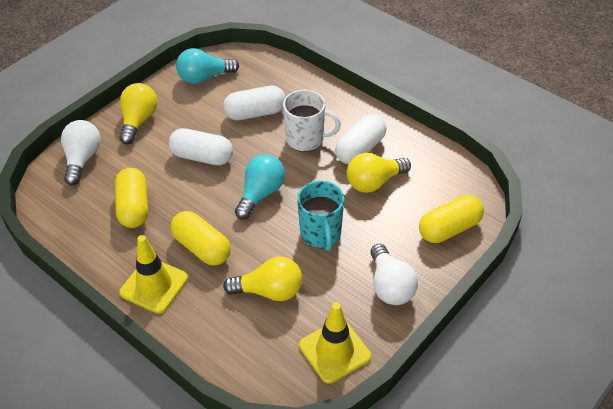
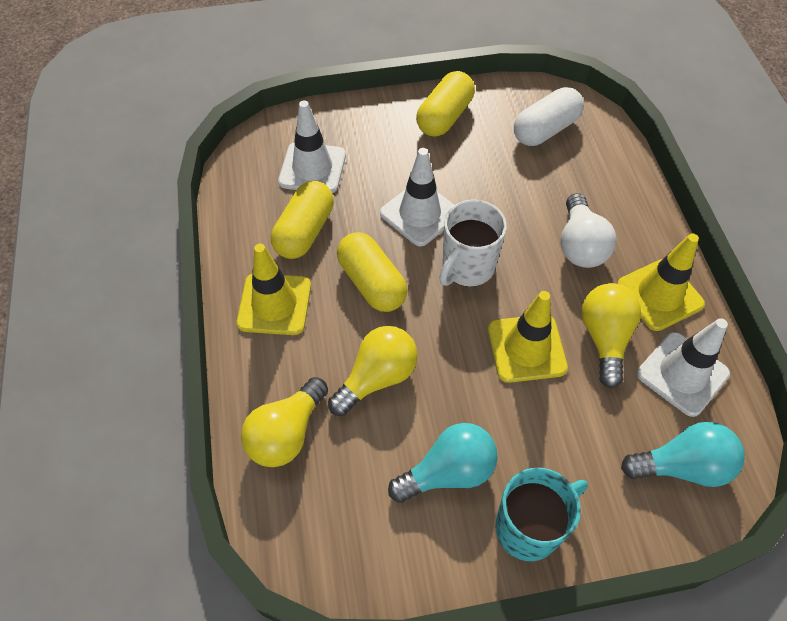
white capsule: 3 -> 1
white light bulb: 2 -> 1
white traffic cone: 0 -> 3
yellow traffic cone: 2 -> 3

